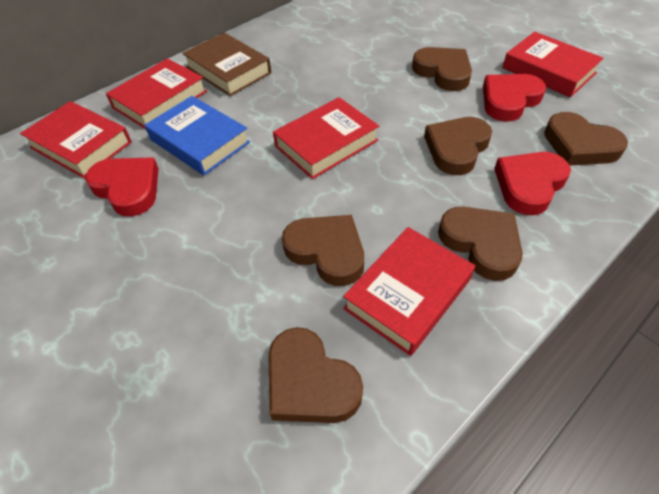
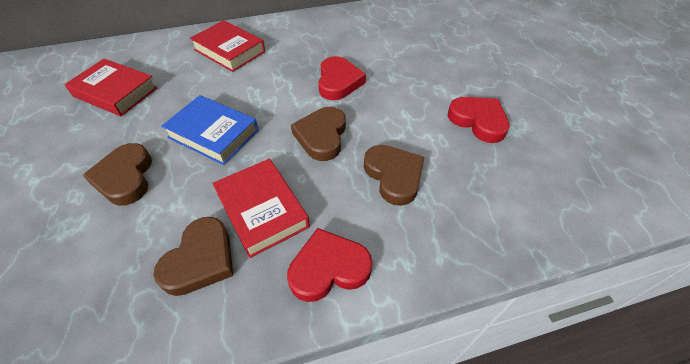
brown book: 1 -> 0
brown heart: 6 -> 4
red book: 5 -> 3

